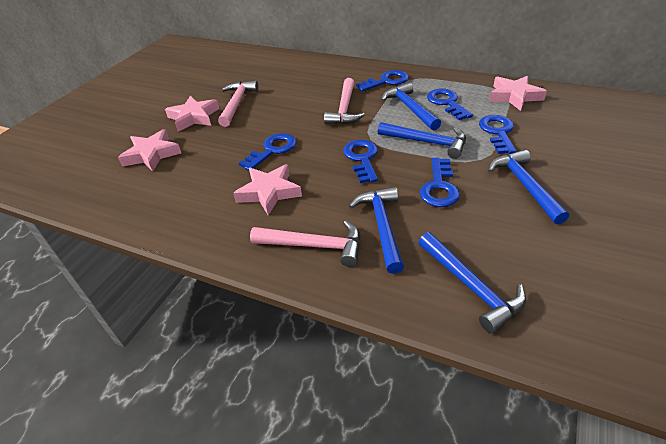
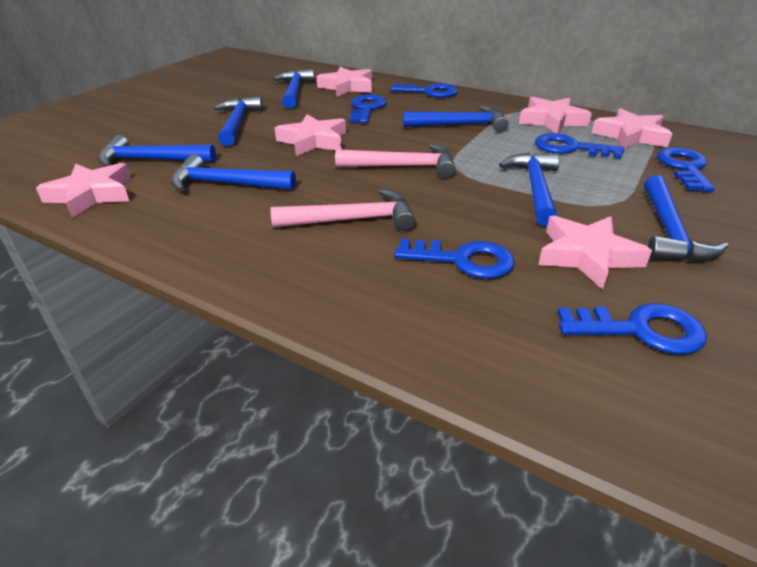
blue hammer: 5 -> 7
pink hammer: 3 -> 2
pink star: 4 -> 6

